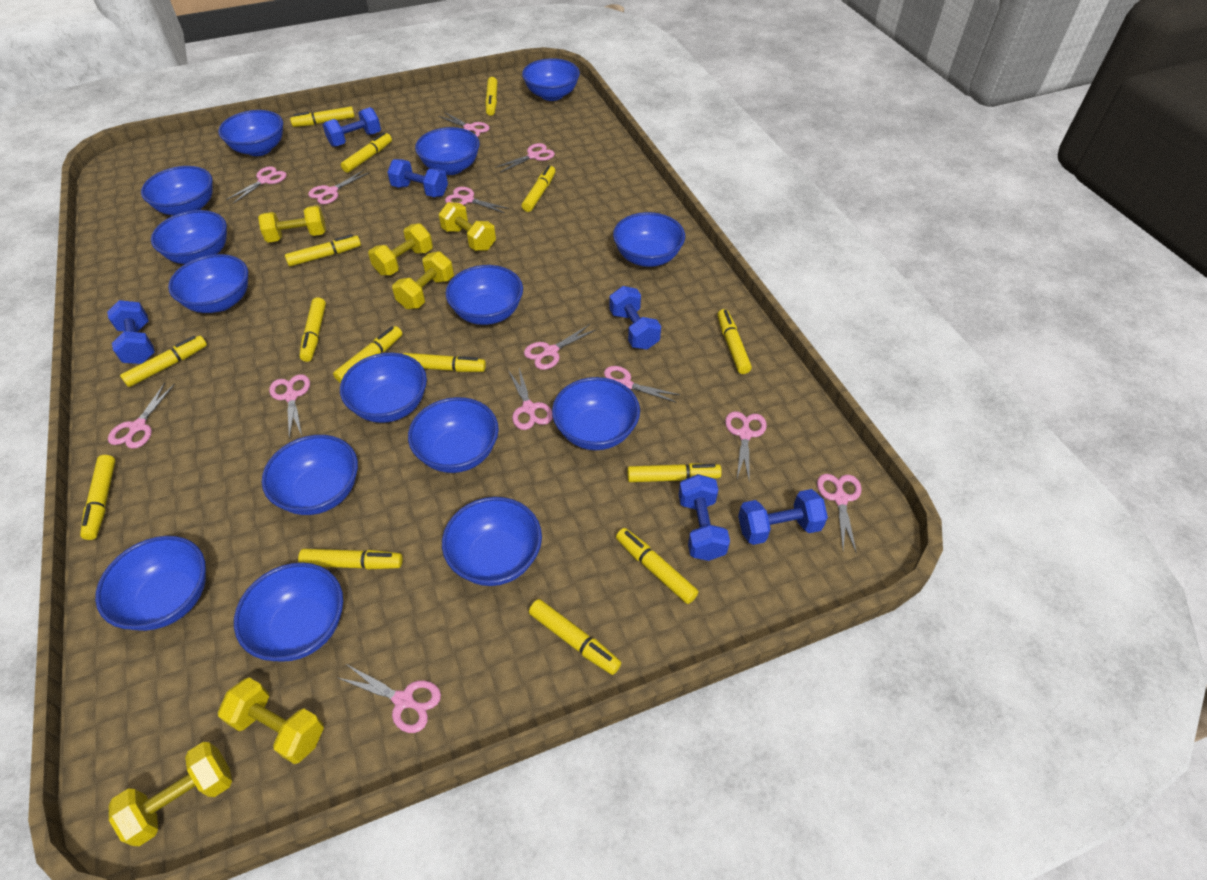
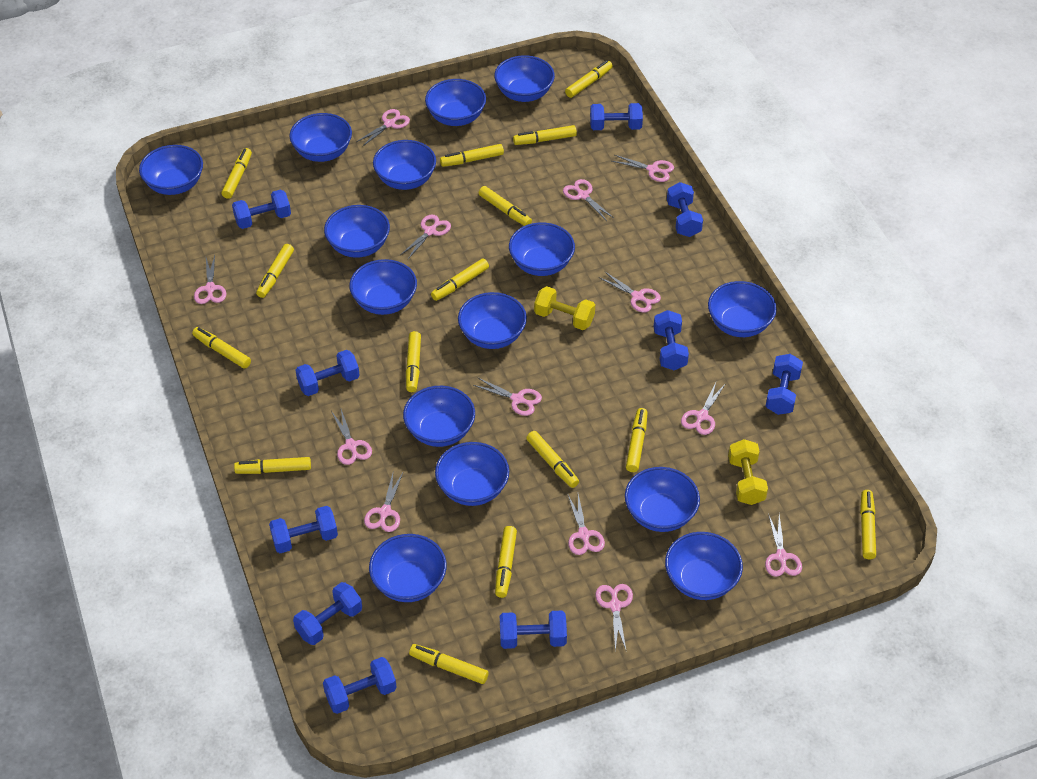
blue dumbbell: 6 -> 10
yellow dumbbell: 6 -> 2

